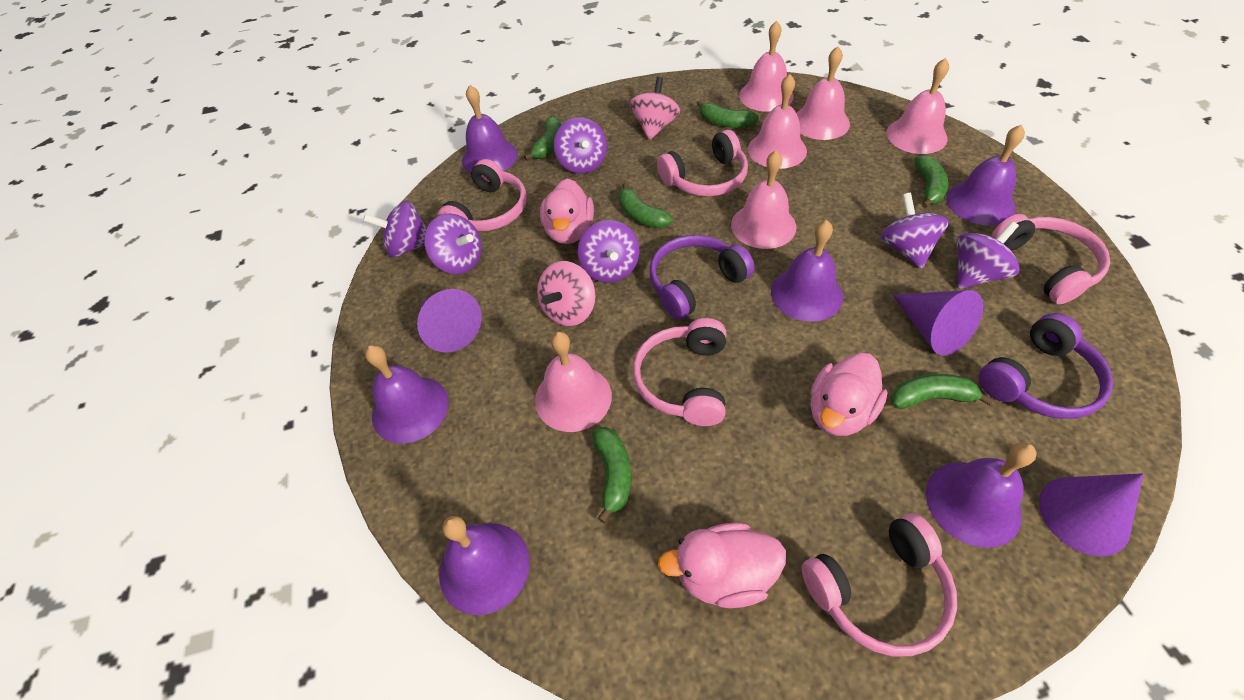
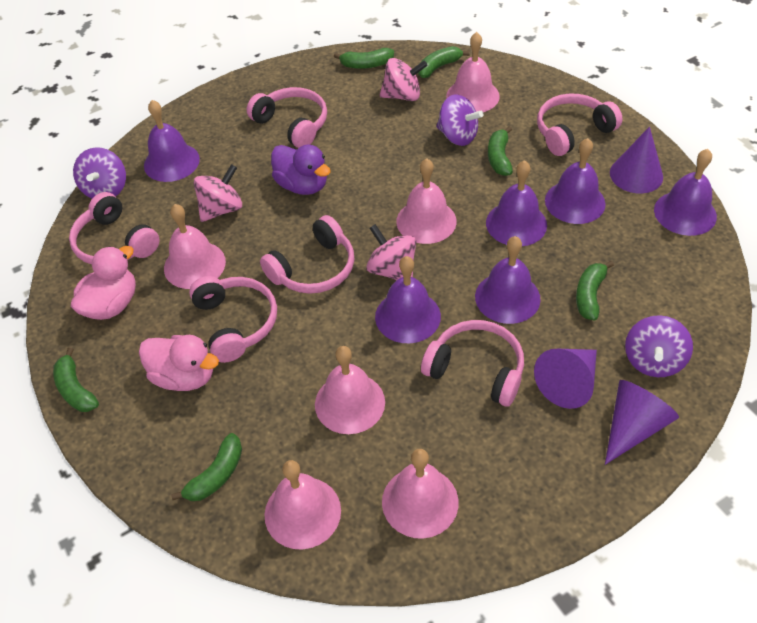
pink duck: 3 -> 2
pink headphones: 5 -> 6
pink spinning top: 2 -> 3
purple duck: 0 -> 1
purple headphones: 2 -> 0
purple spinning top: 6 -> 3

